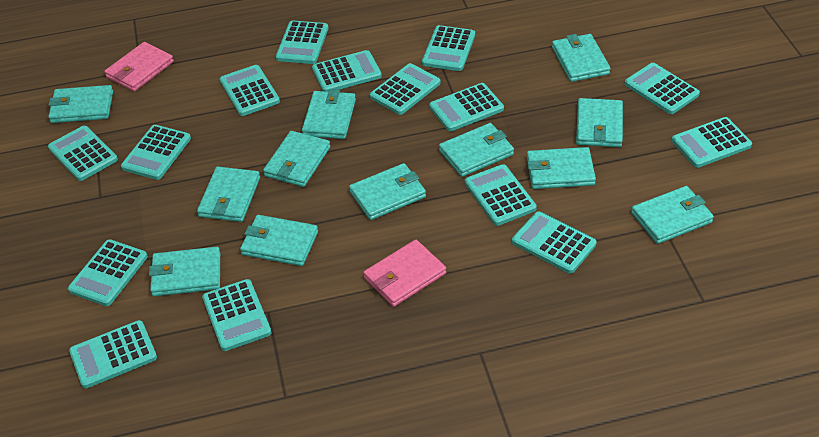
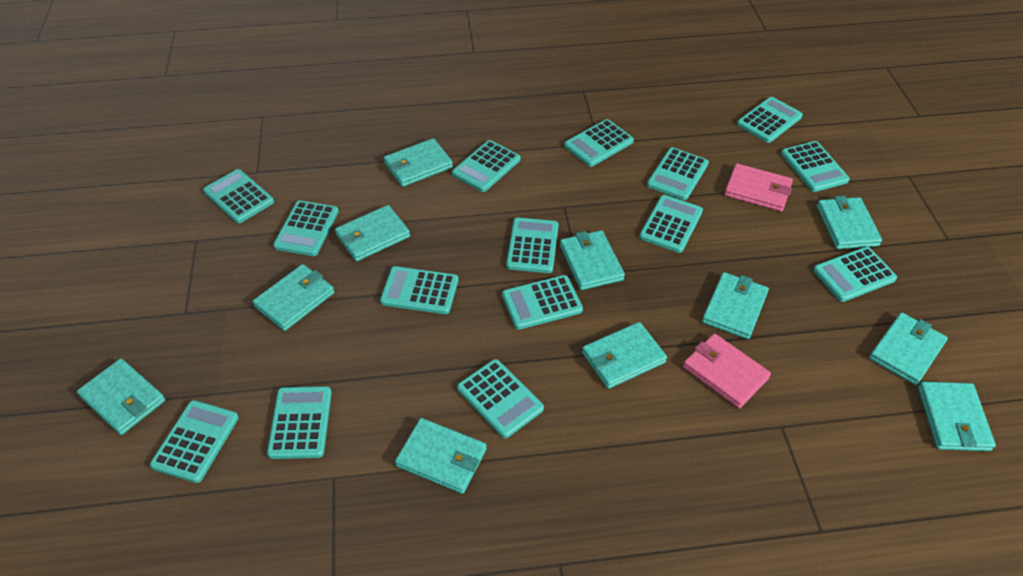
turquoise wallet: 12 -> 11

